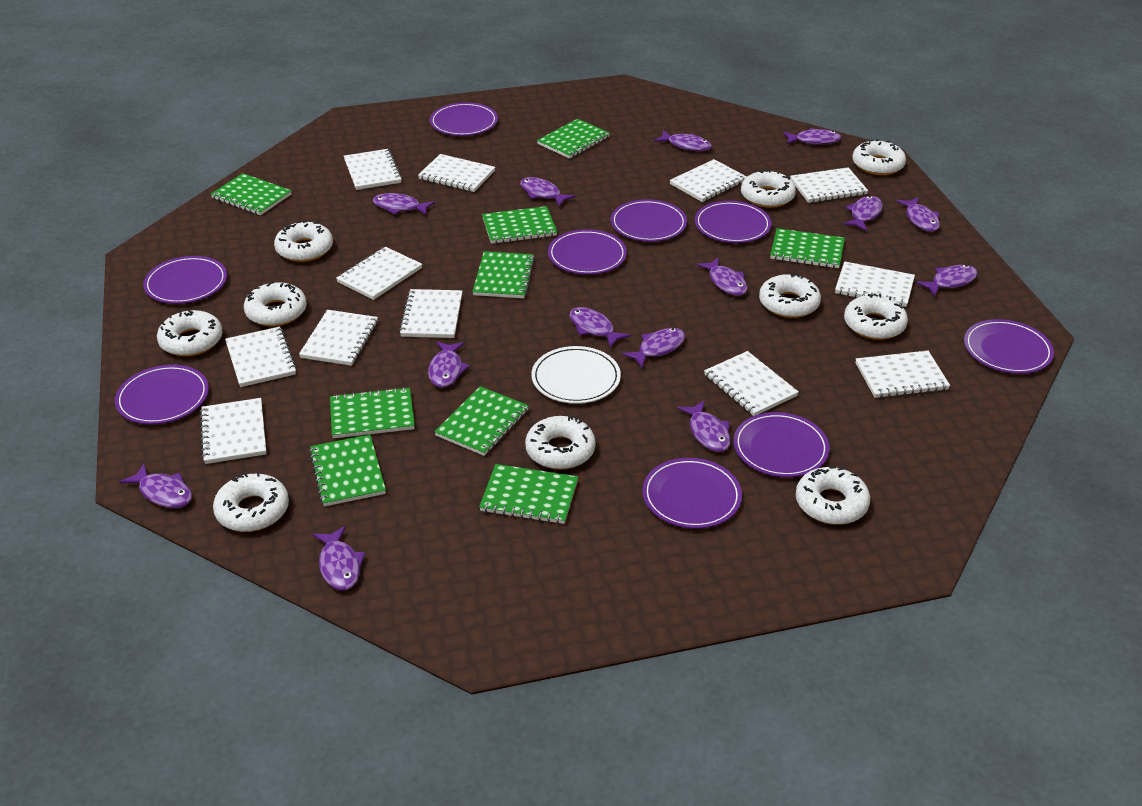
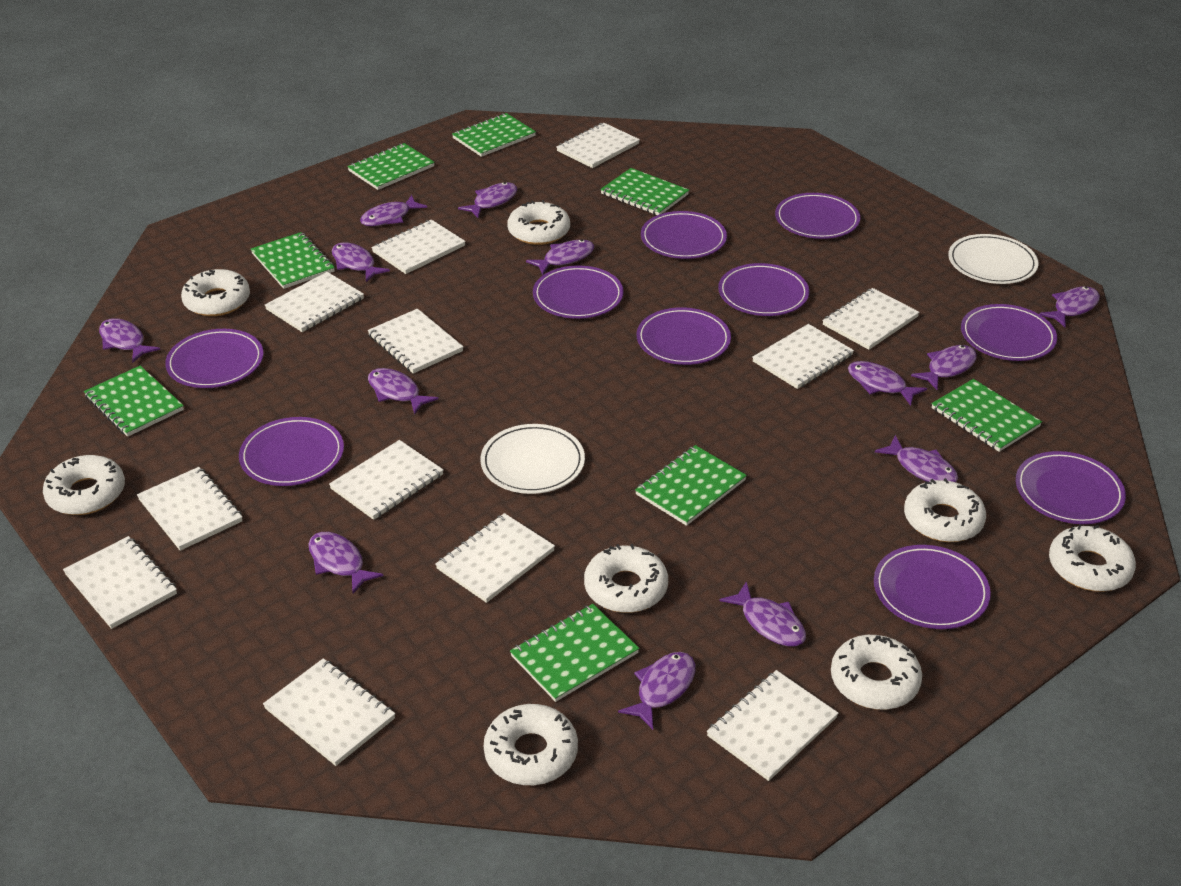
green notebook: 9 -> 8
purple fish: 14 -> 13
purple plate: 9 -> 10
white donut: 10 -> 8
white plate: 1 -> 2

